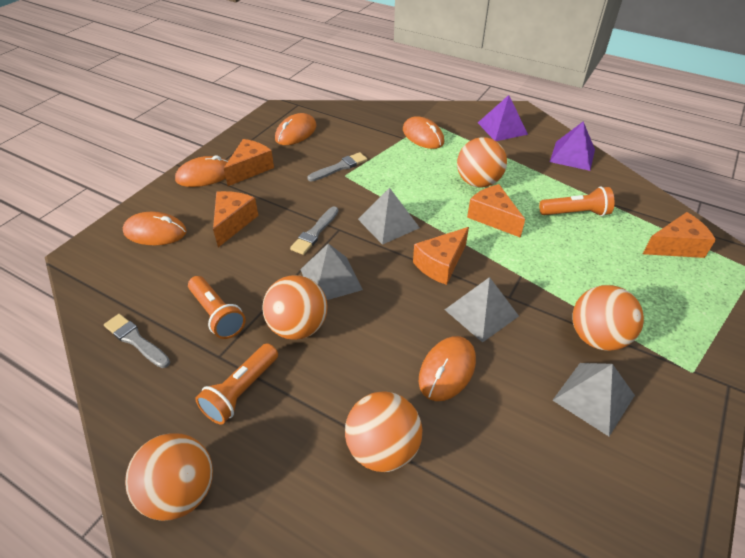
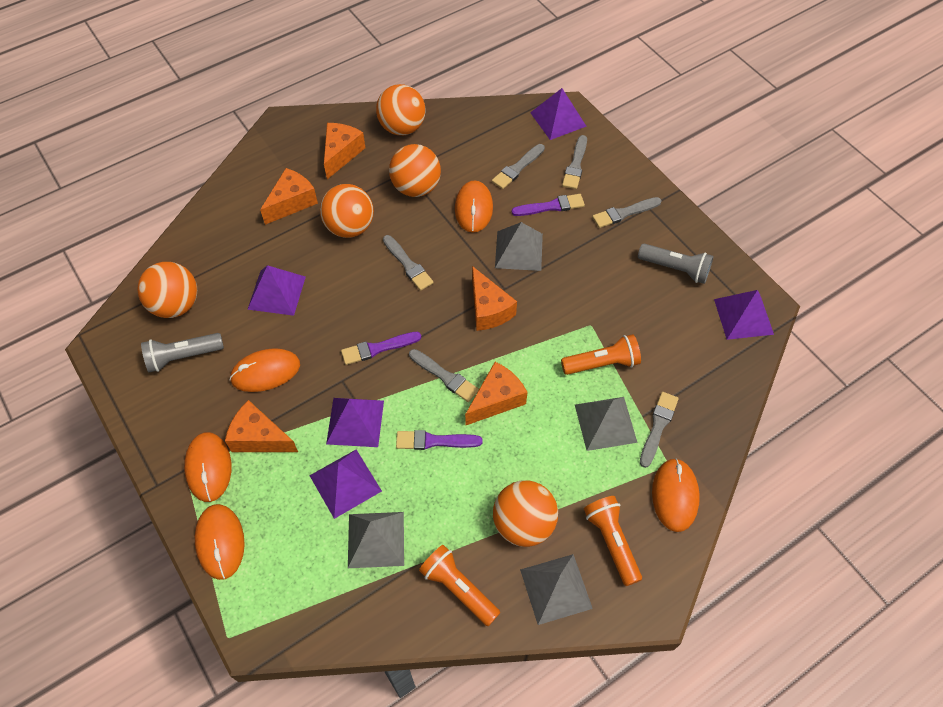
grey brush: 3 -> 6
grey flashlight: 0 -> 2
purple brush: 0 -> 3
purple pyramid: 2 -> 5

